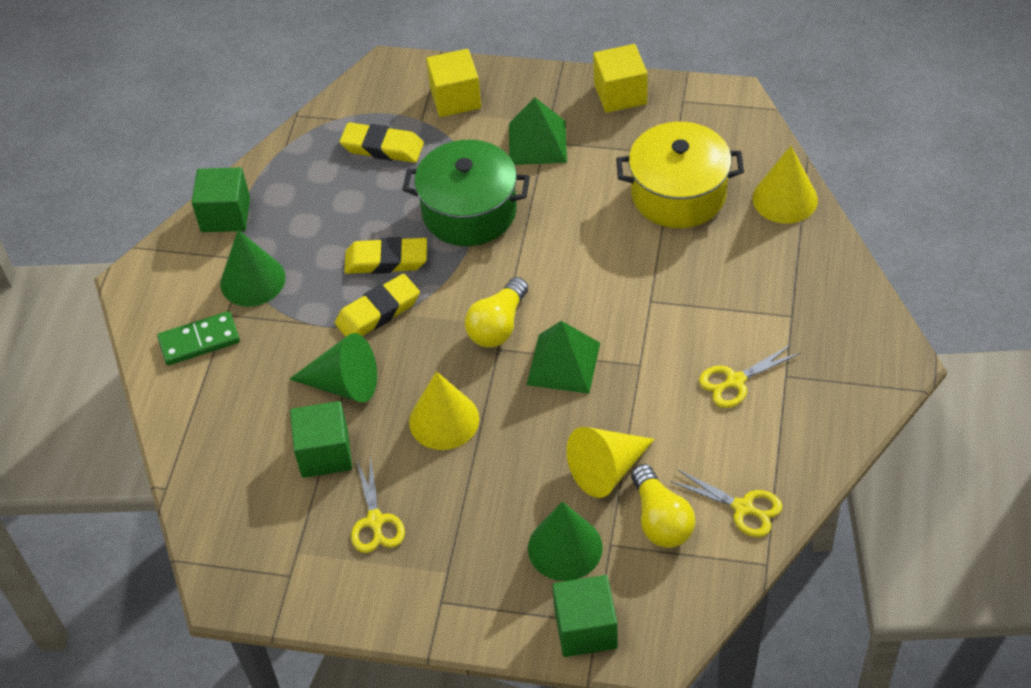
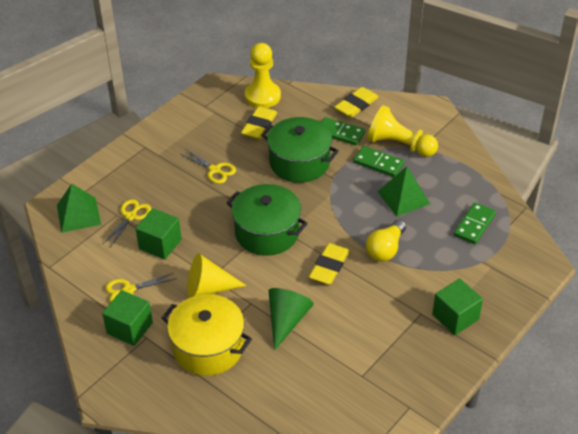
green cone: 3 -> 1
green domino: 1 -> 3
green pot: 1 -> 2
yellow cone: 3 -> 1
yellow cube: 2 -> 0
yellow light bulb: 2 -> 1
yellow pawn: 0 -> 2

